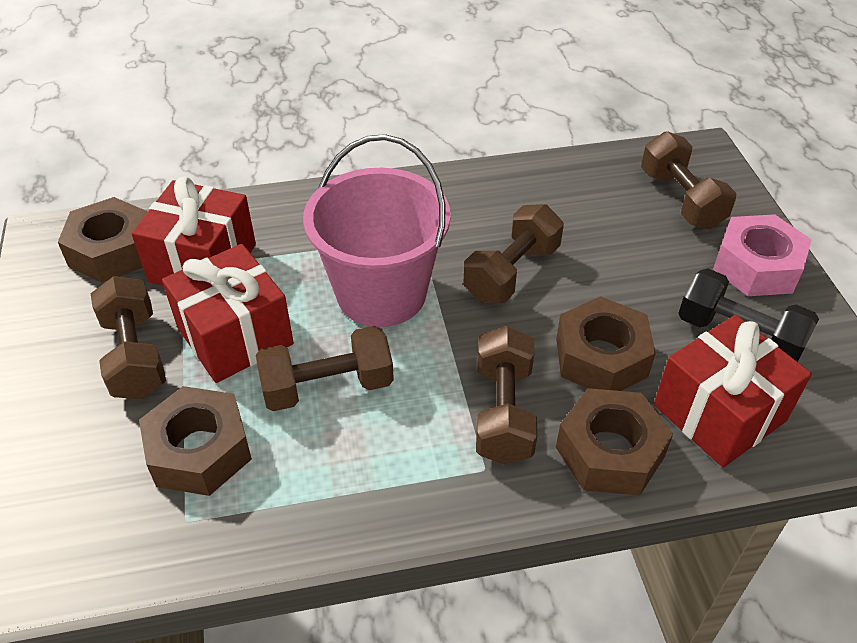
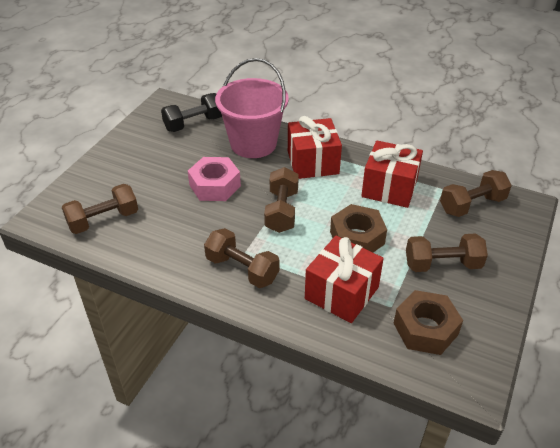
brown nut: 4 -> 2

